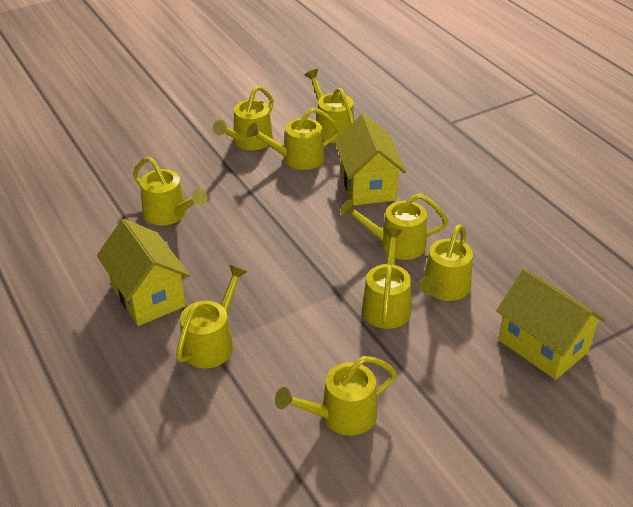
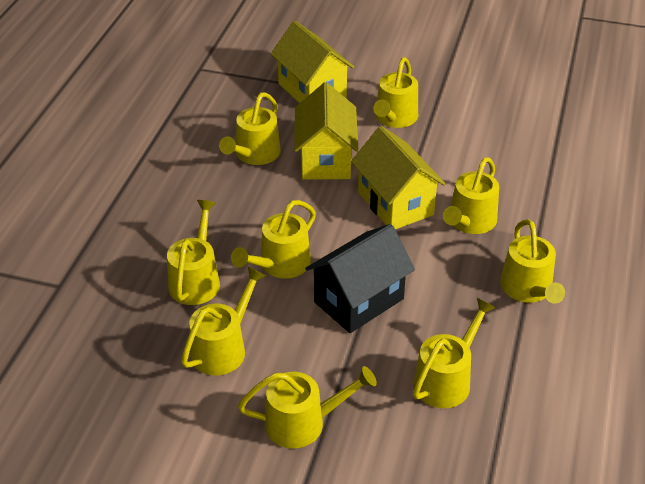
black house: 0 -> 1

